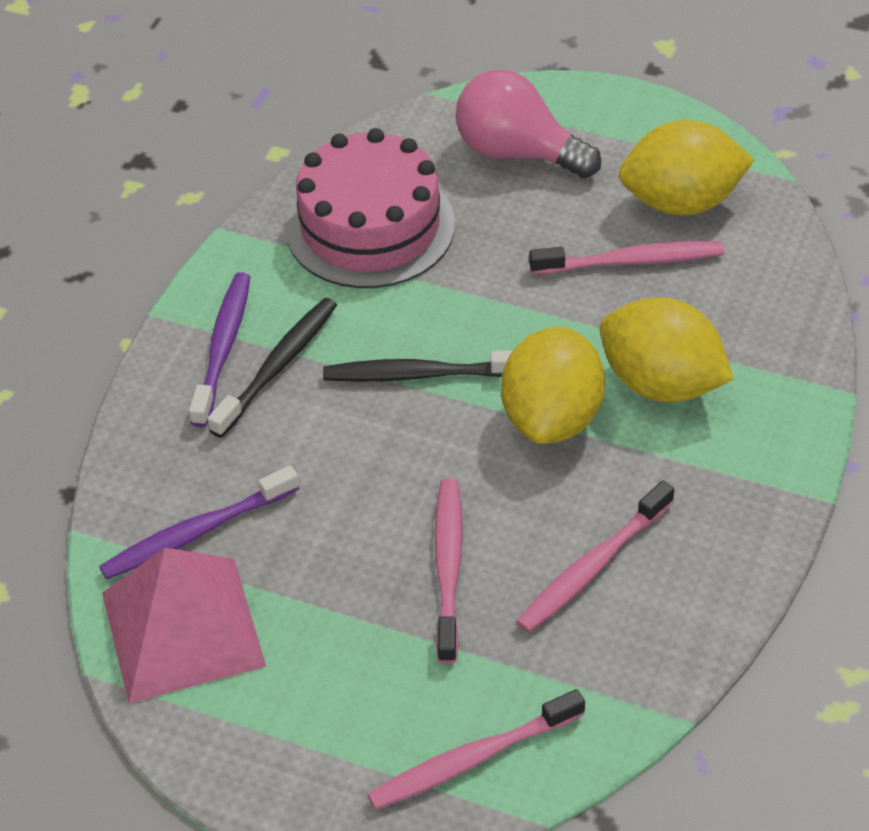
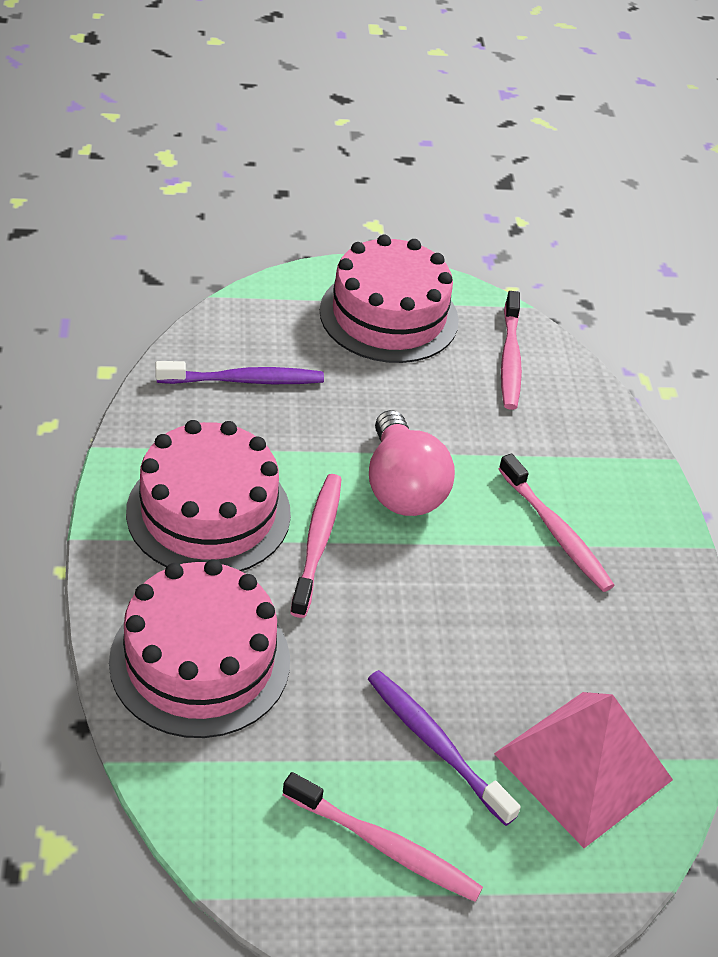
black toothbrush: 2 -> 0
pink cake: 1 -> 3
yellow lemon: 3 -> 0

